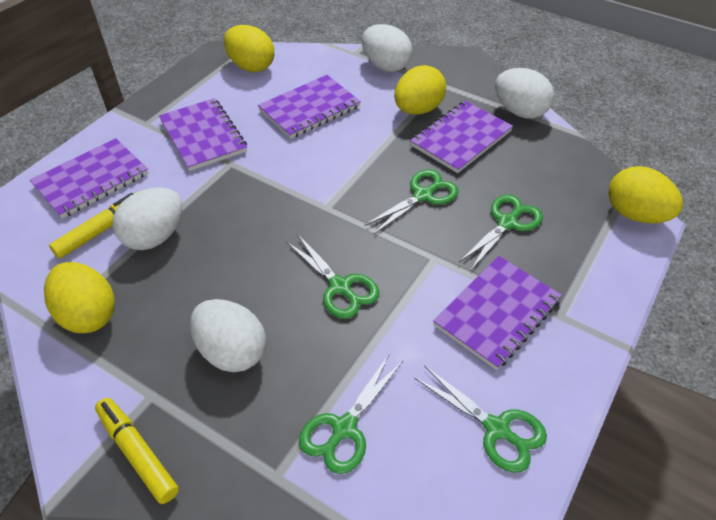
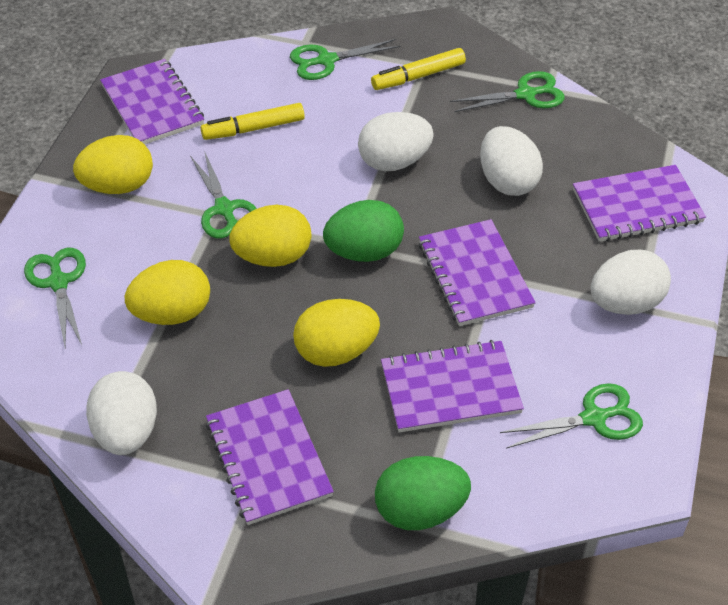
green egg: 0 -> 2

